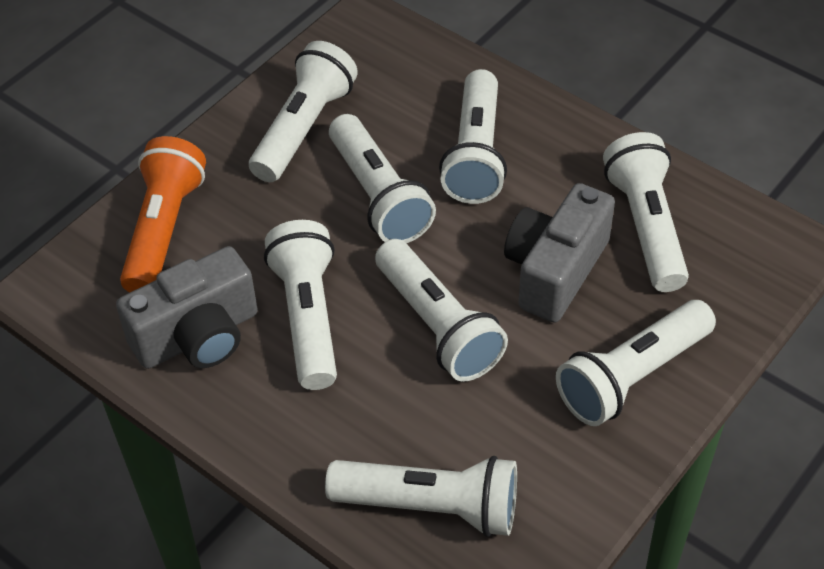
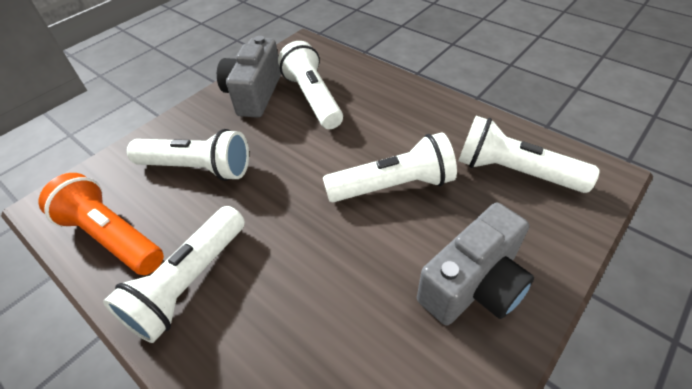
white flashlight: 8 -> 5

